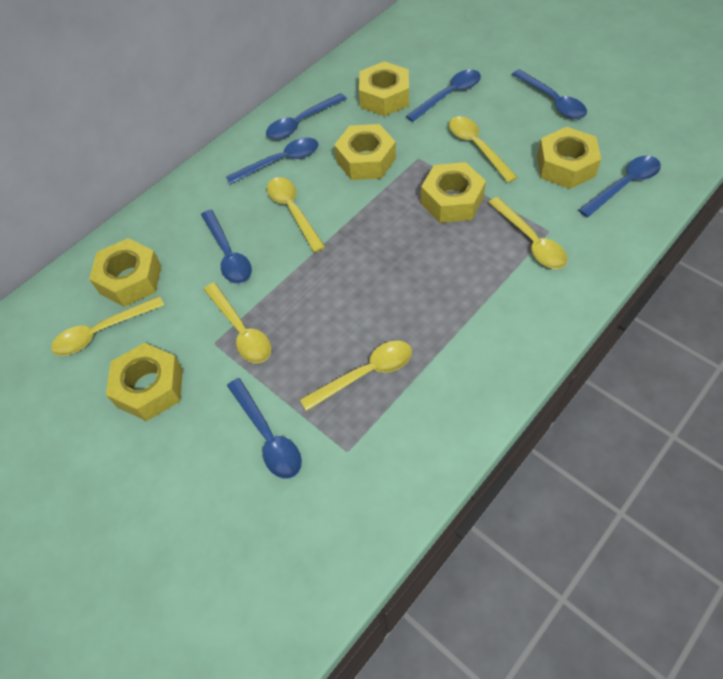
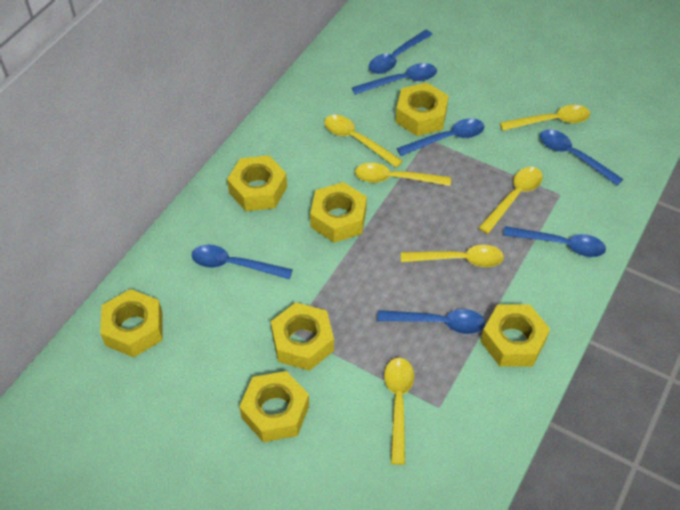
yellow nut: 6 -> 7

